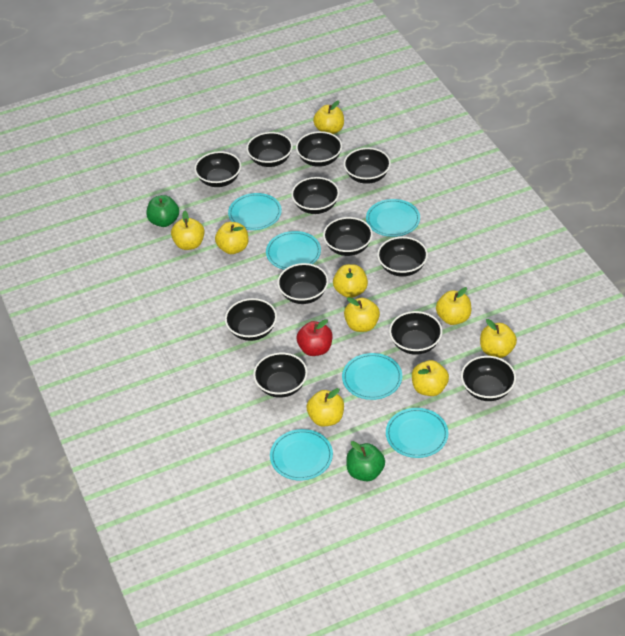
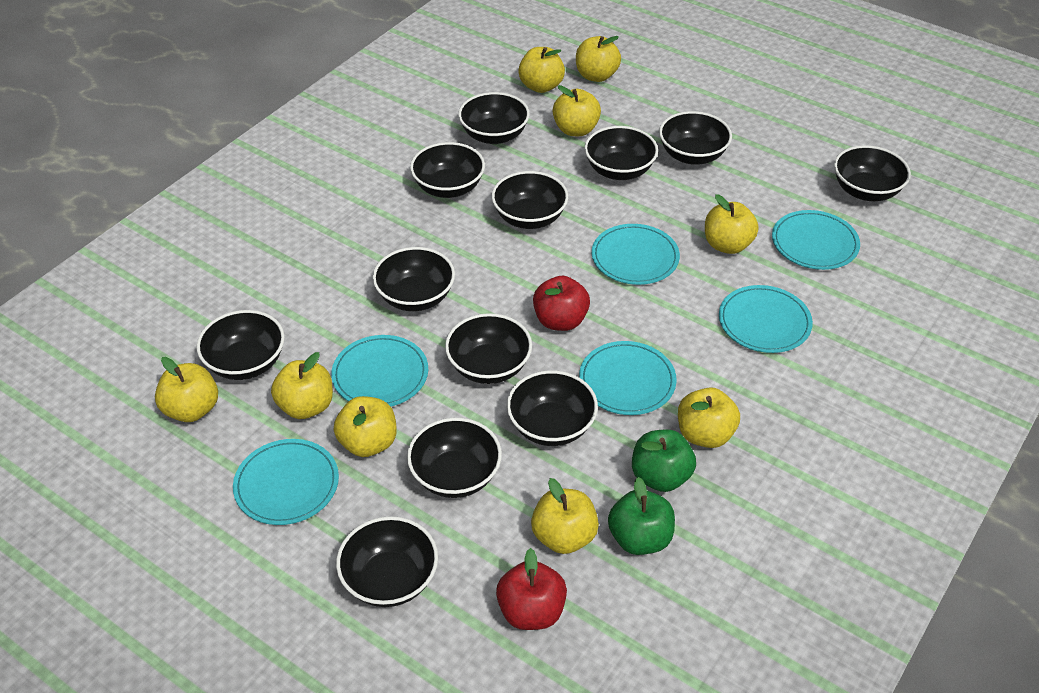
red apple: 1 -> 2

